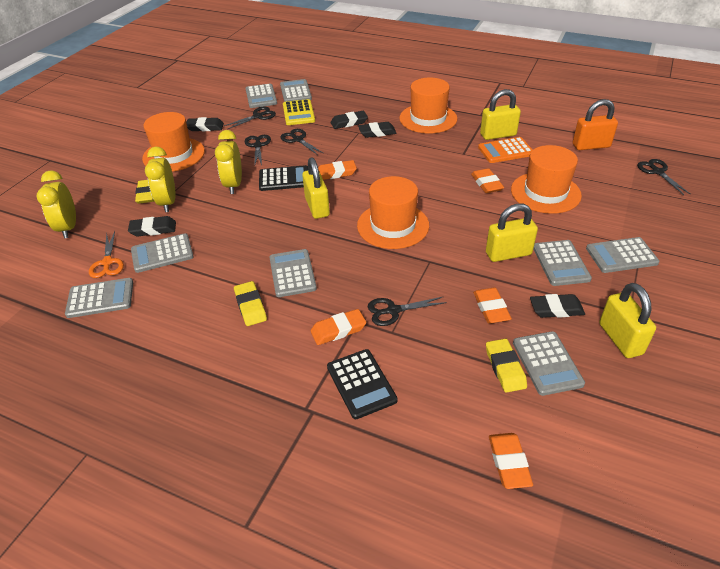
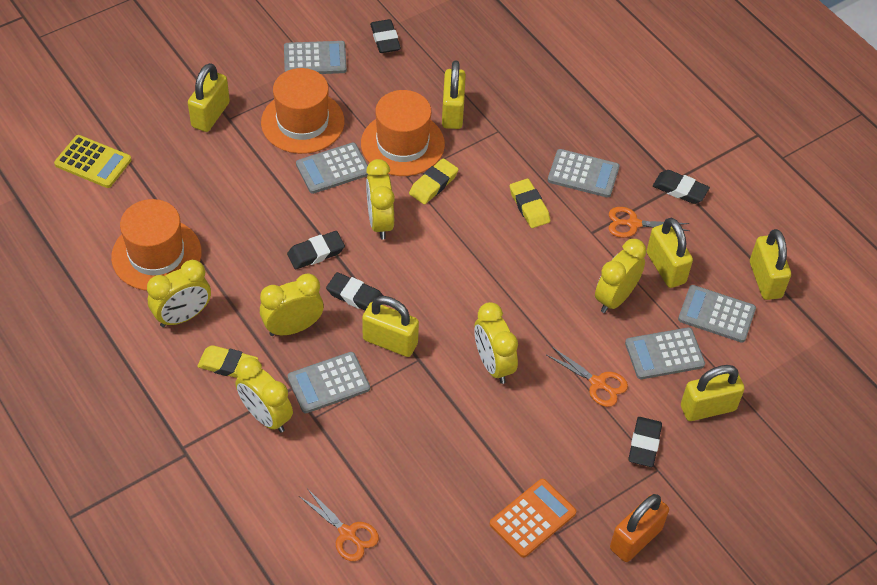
black calculator: 2 -> 0
black scissors: 5 -> 0
grey calculator: 8 -> 6
orange eraser: 5 -> 0
orange hat: 4 -> 3
orange scissors: 1 -> 3
yellow clock: 3 -> 6
yellow padlock: 4 -> 6

